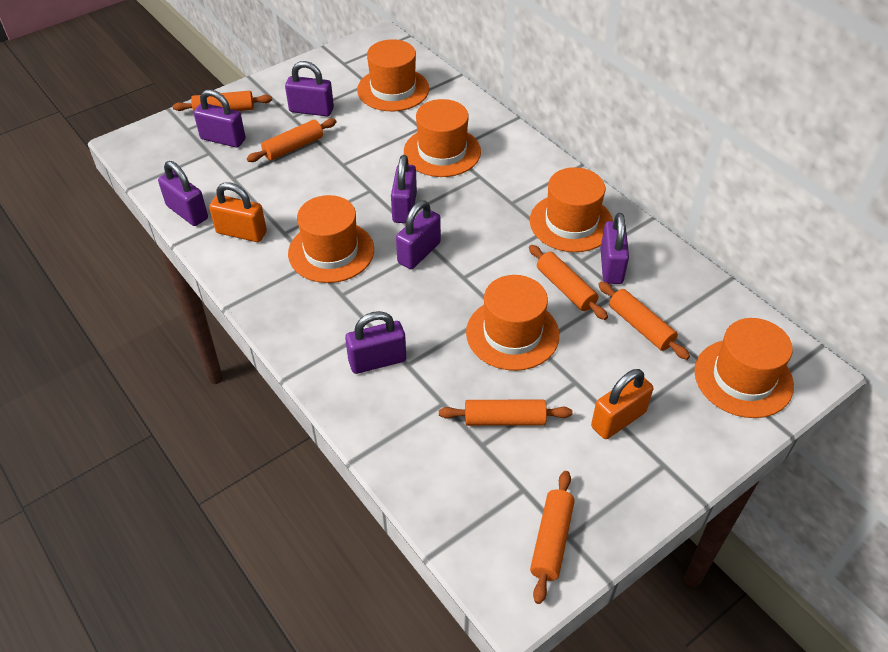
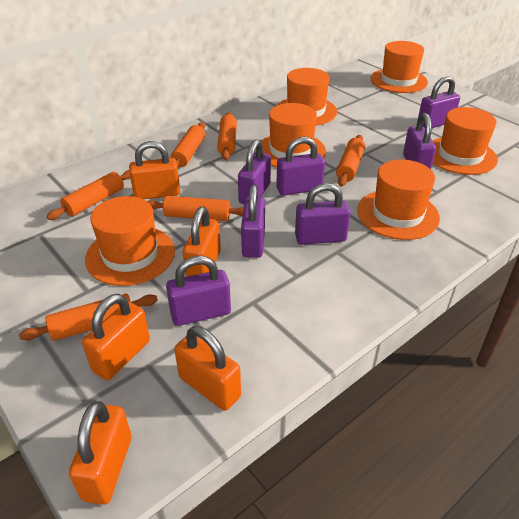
orange padlock: 2 -> 5

